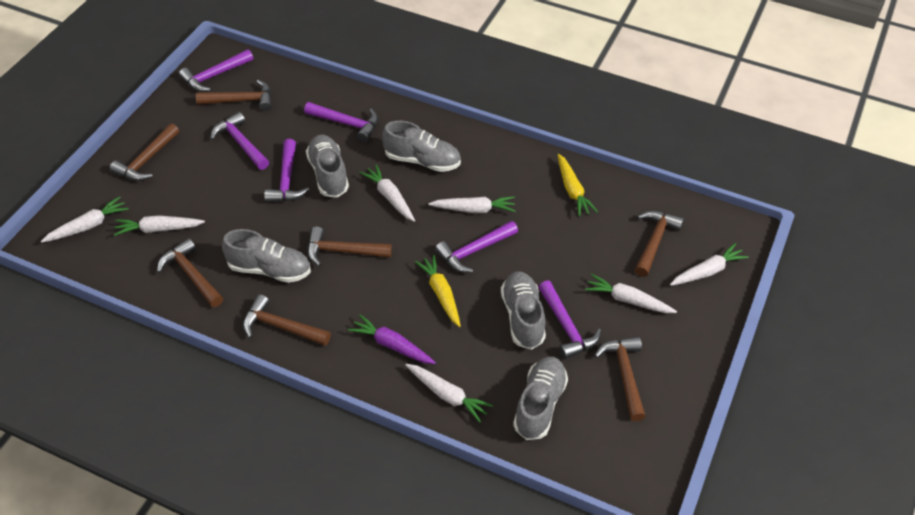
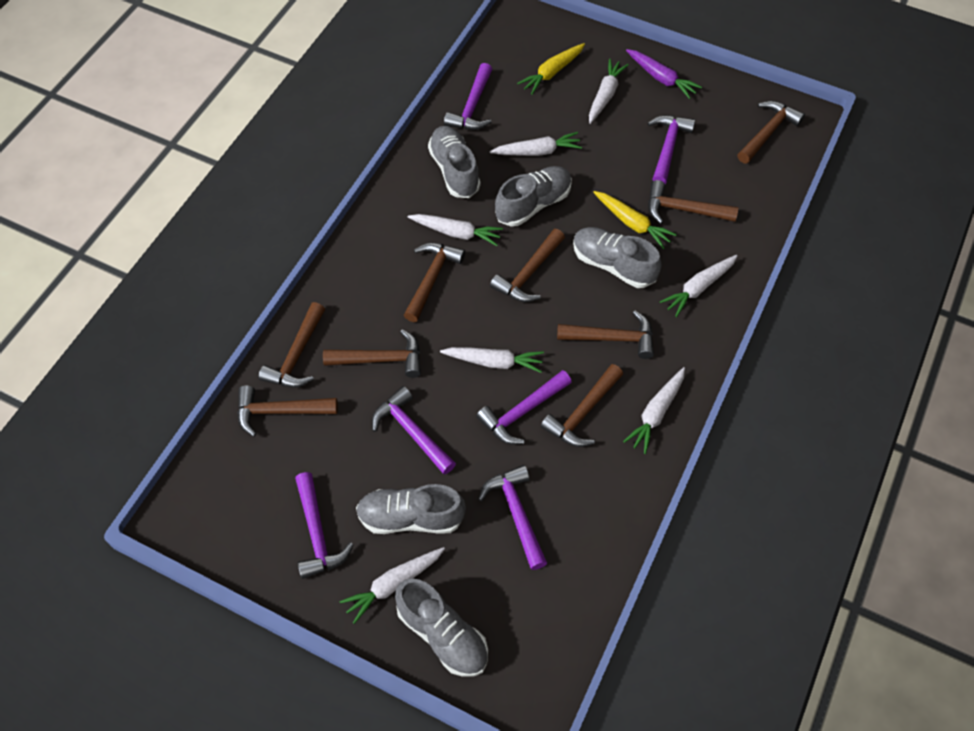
brown hammer: 7 -> 9

